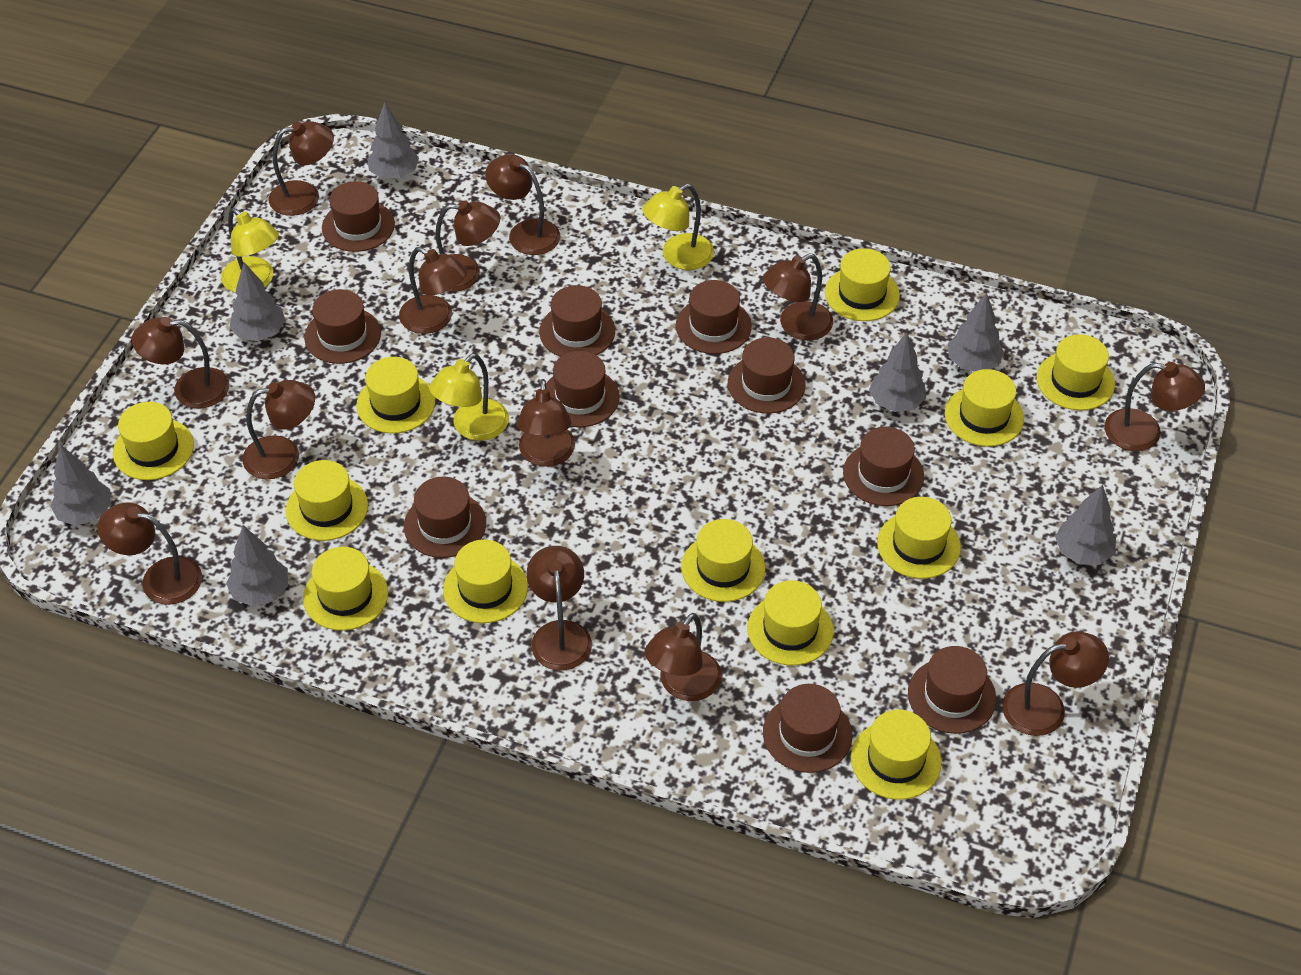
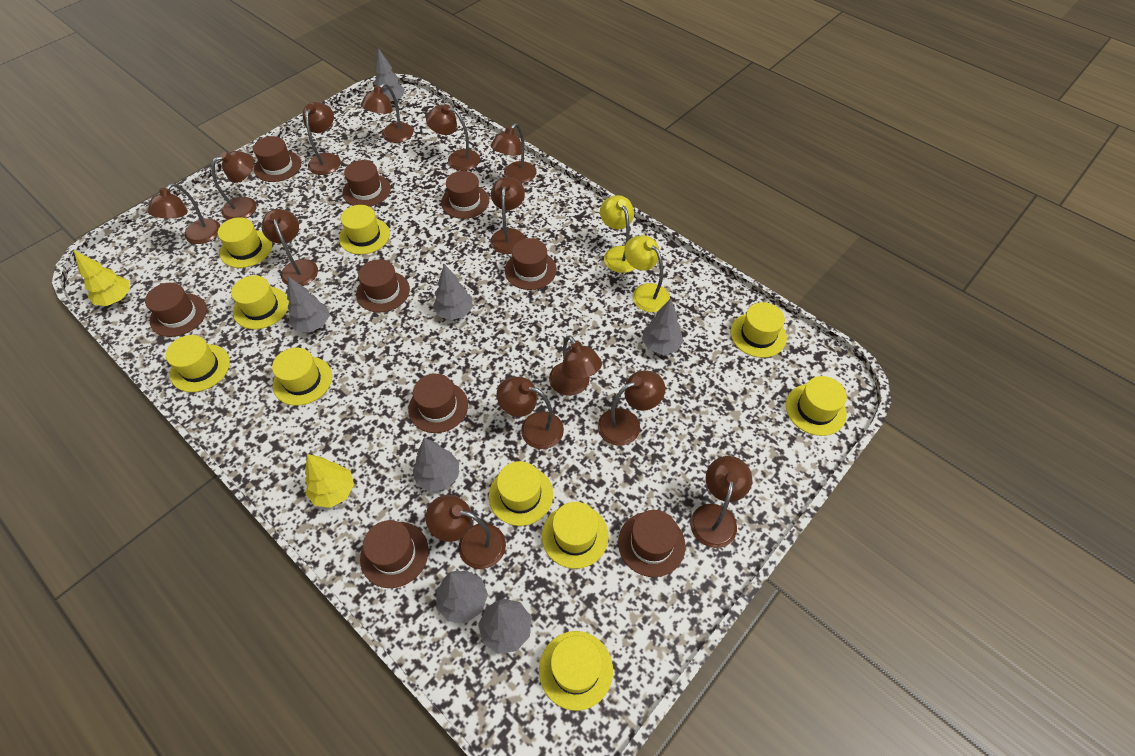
brown hat: 10 -> 9
yellow hat: 12 -> 10
yellow lamp: 3 -> 2
yellow tree: 0 -> 2

